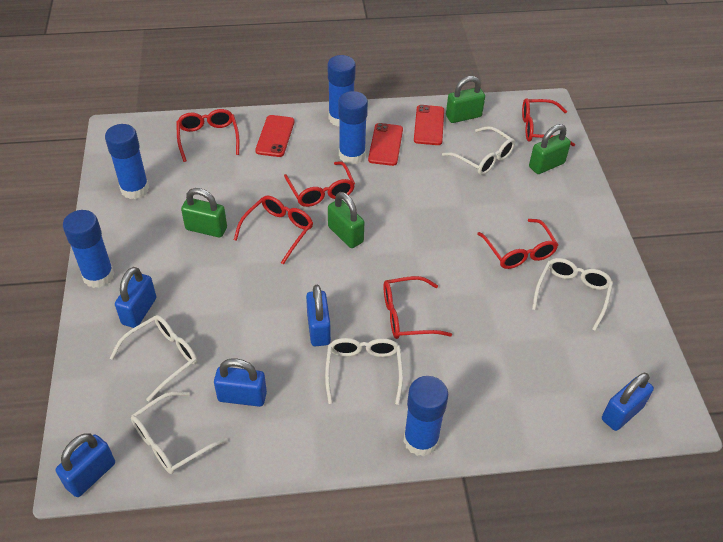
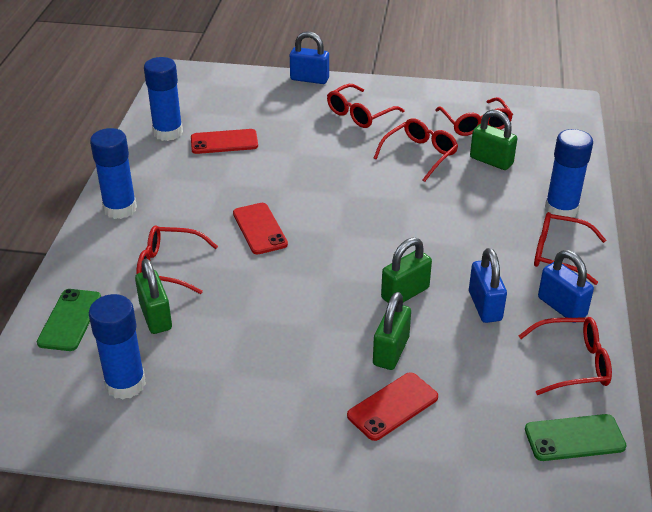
blue glue stick: 5 -> 4
blue padlock: 5 -> 3
green phone: 0 -> 2
white glasses: 5 -> 0

